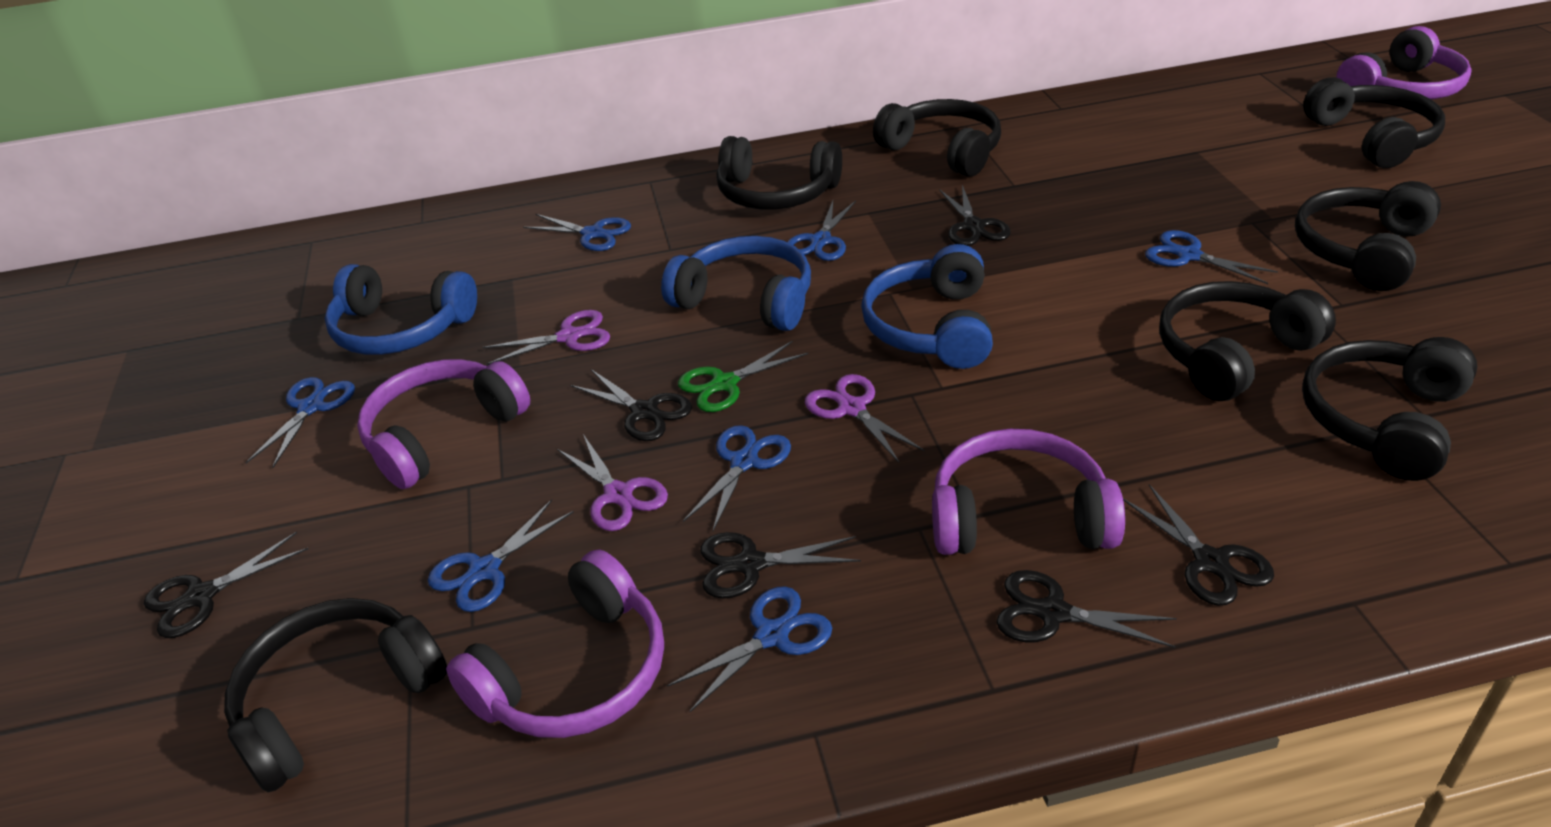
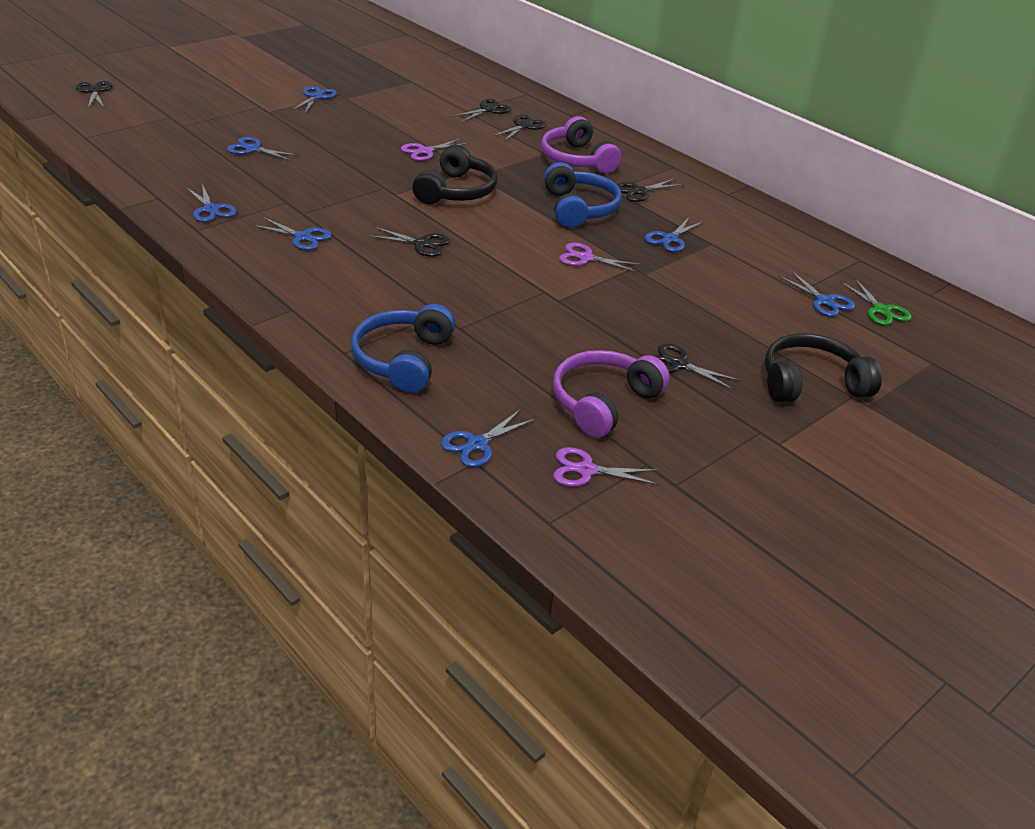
black headphones: 7 -> 2
blue headphones: 3 -> 2
purple headphones: 4 -> 2

